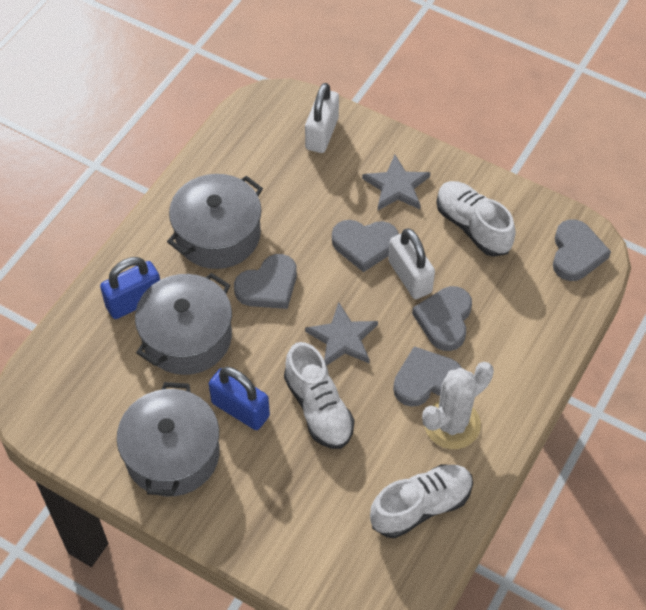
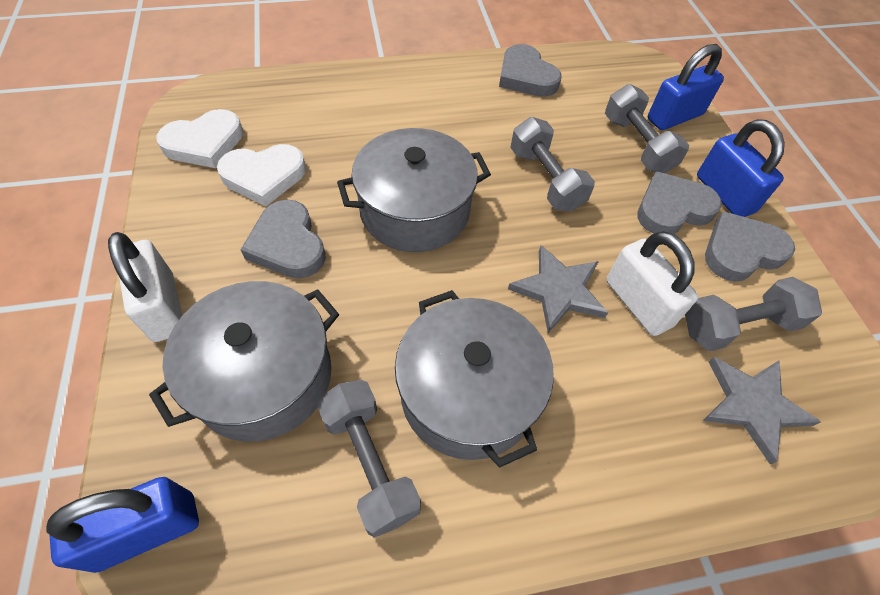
blue padlock: 2 -> 3
grey dumbbell: 0 -> 4
grey heart: 5 -> 4
white cactus: 1 -> 0
white heart: 0 -> 2
white shoe: 3 -> 0

